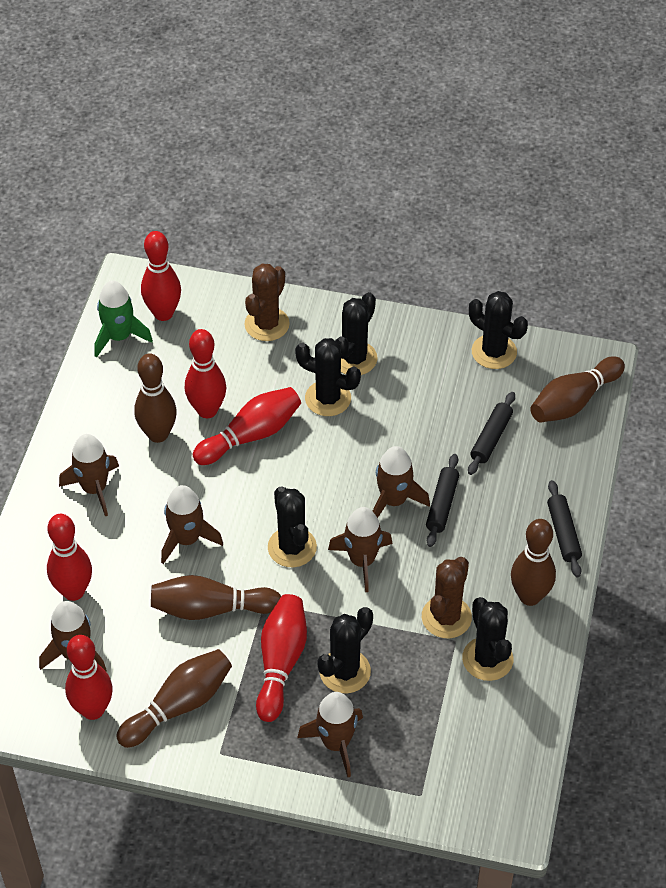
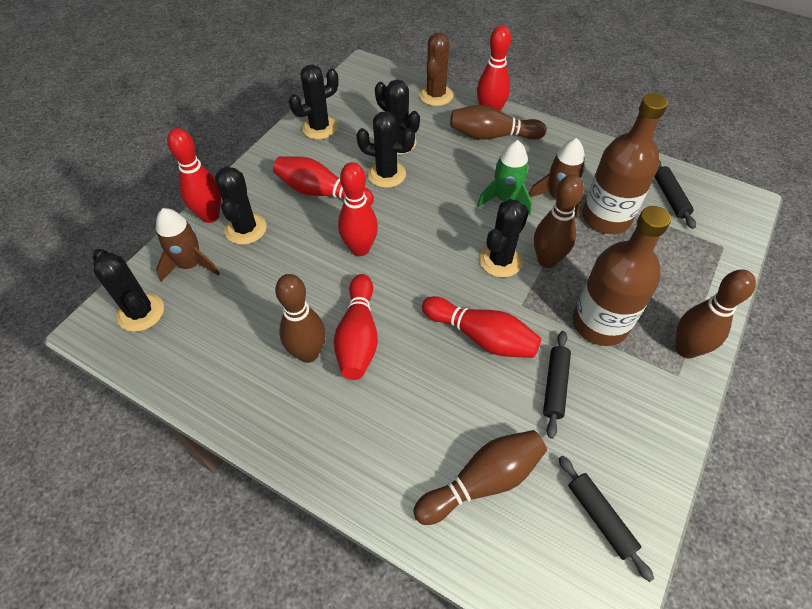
brown bottle: 0 -> 2
brown cactus: 2 -> 1
brown rocket: 6 -> 2

